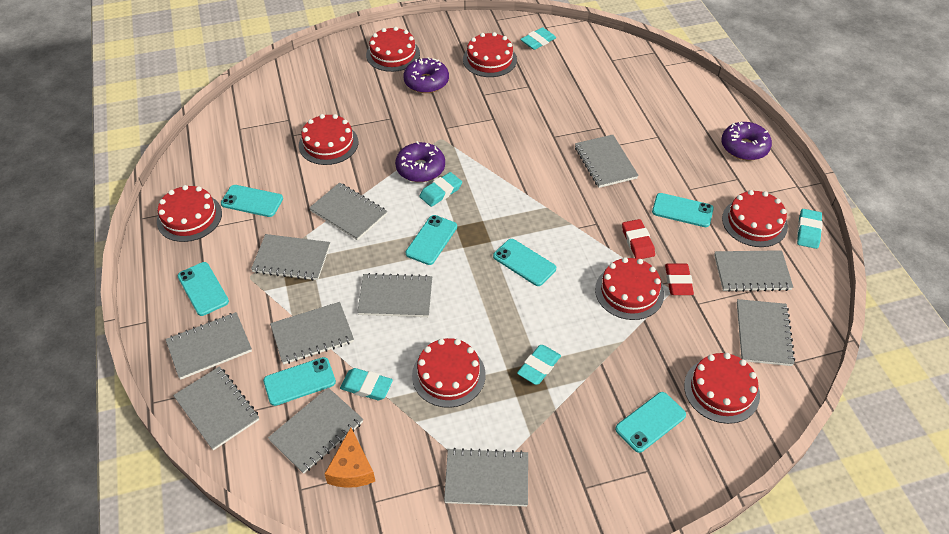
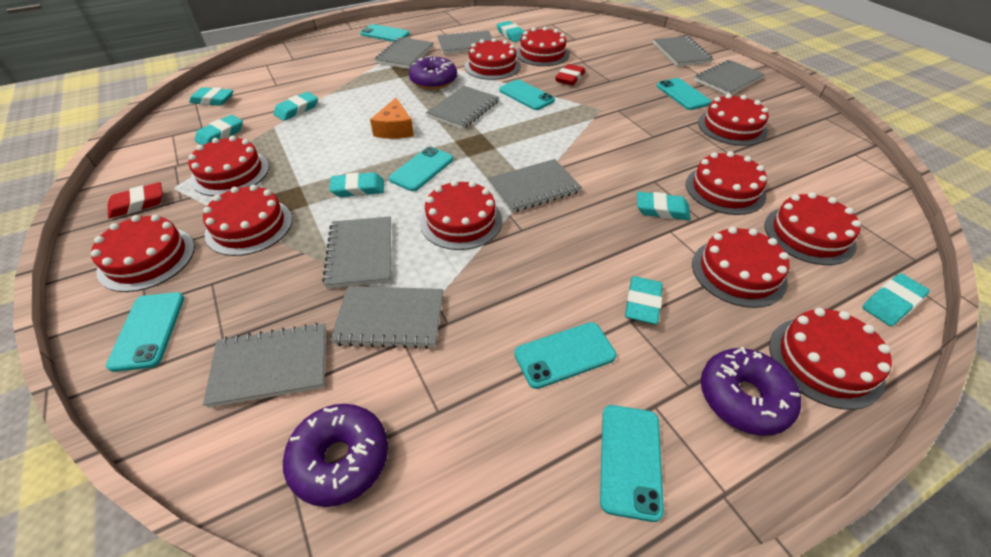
grey notebook: 11 -> 9
red cake: 8 -> 11
turquoise eraser: 5 -> 8

